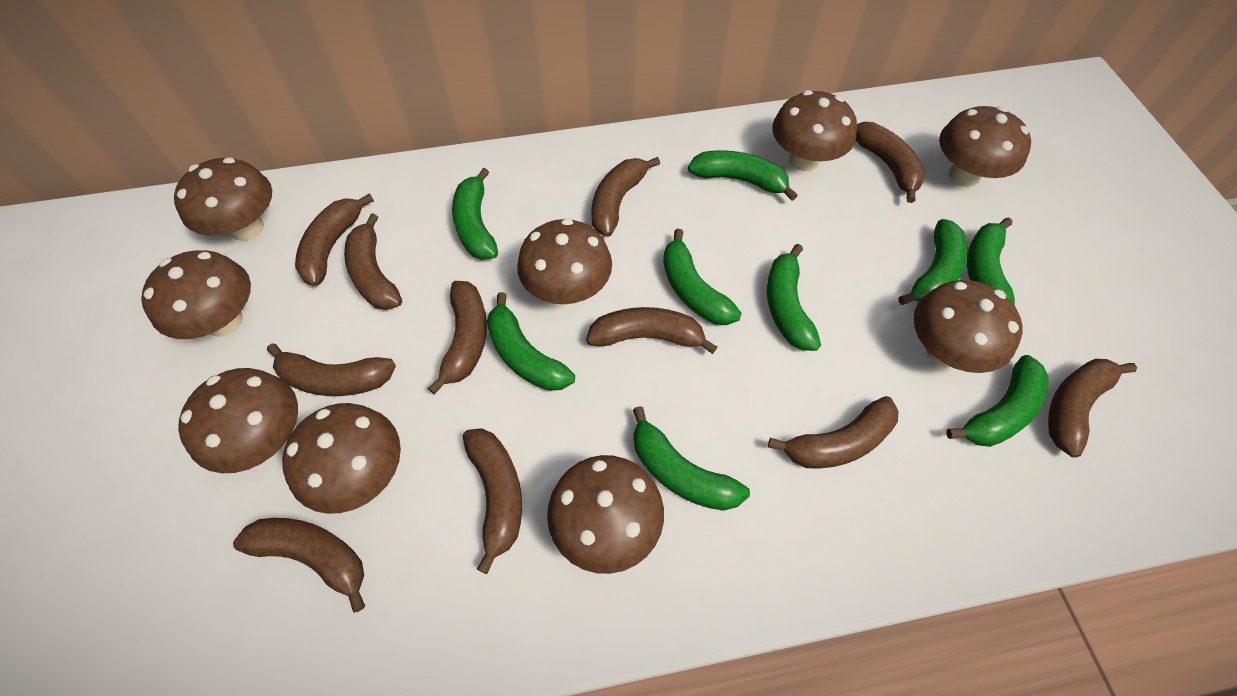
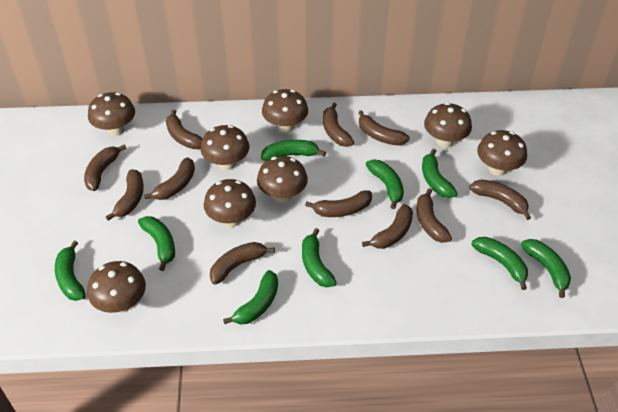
brown mushroom: 9 -> 8

